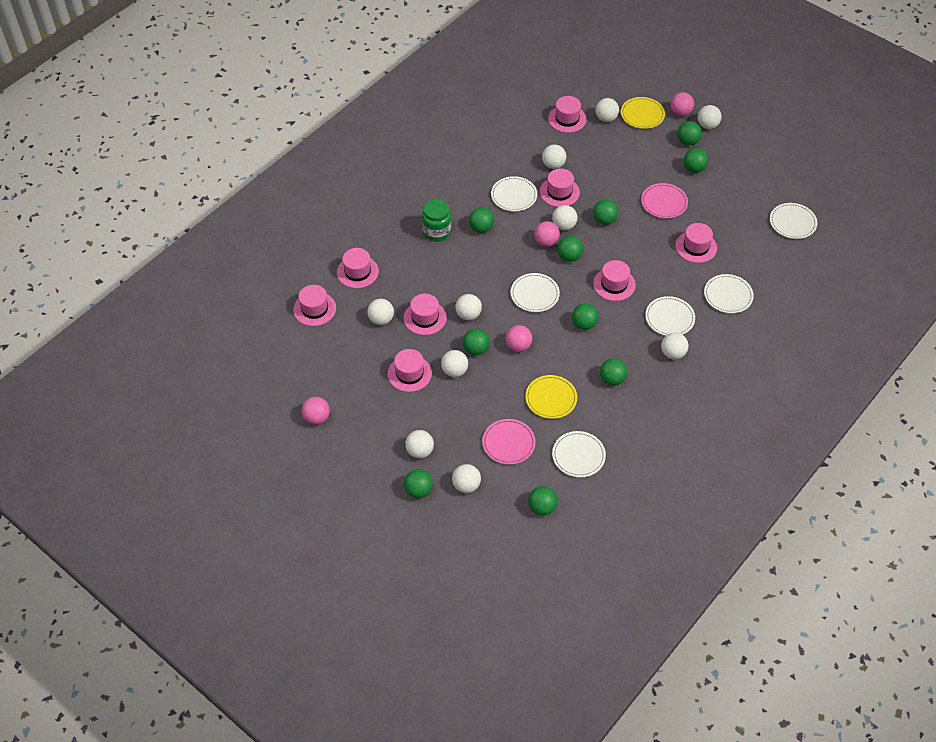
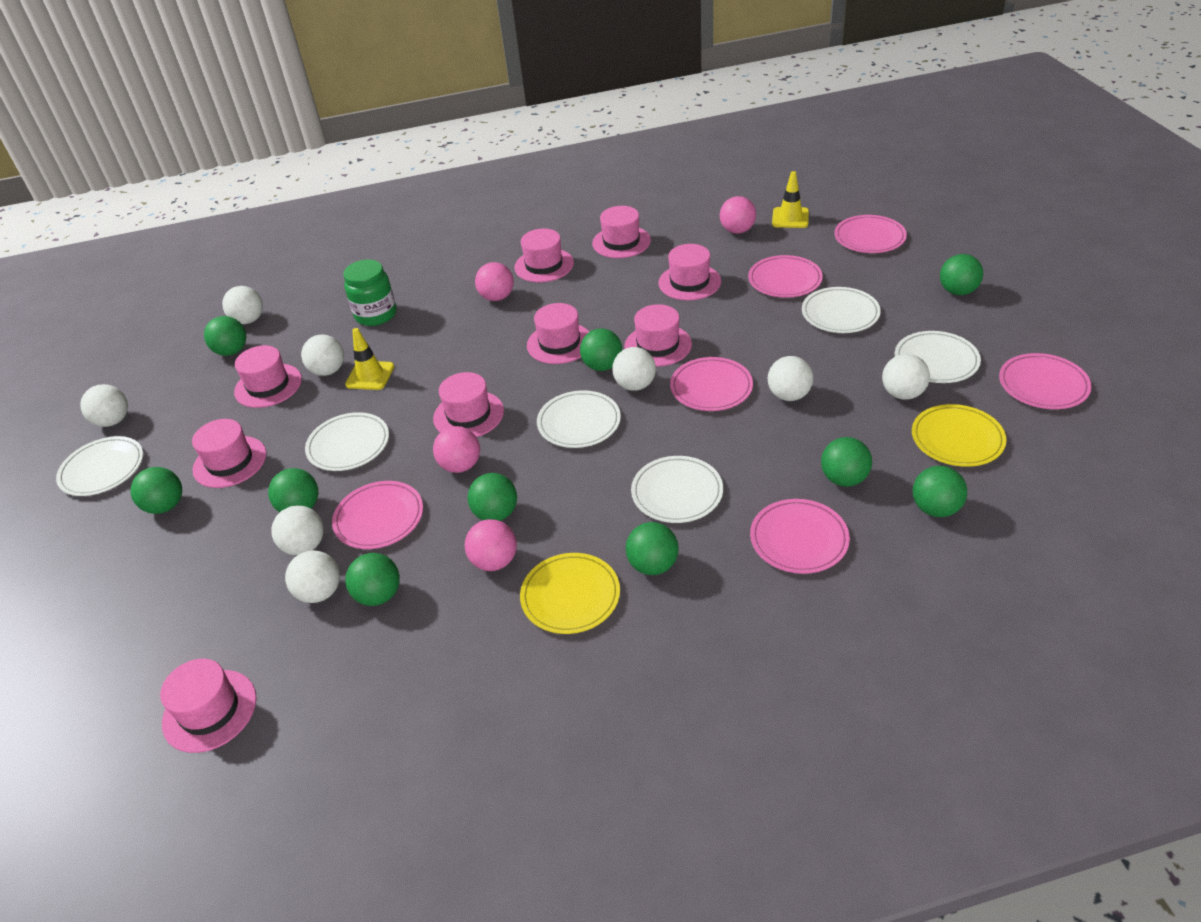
pink hat: 8 -> 9
pink plate: 2 -> 6
white ball: 10 -> 8
yellow traffic cone: 0 -> 2

